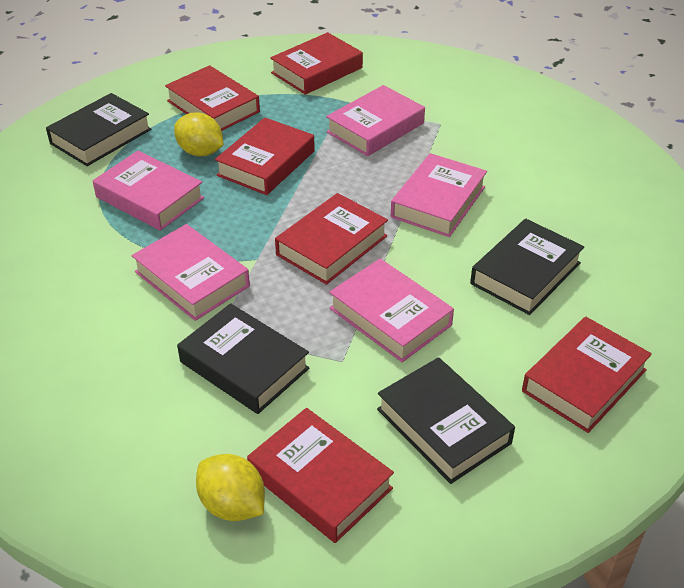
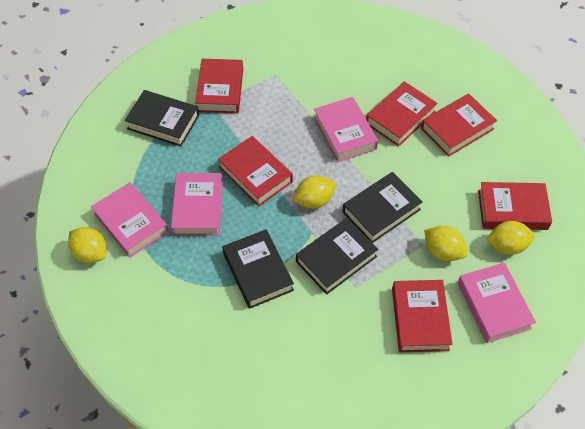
pink book: 5 -> 4
yellow lemon: 2 -> 4

